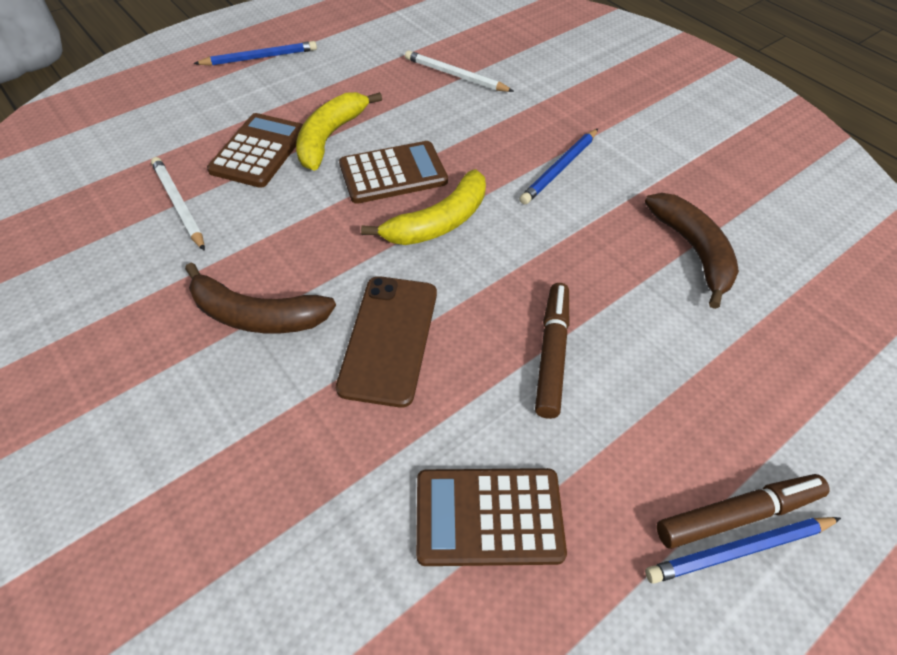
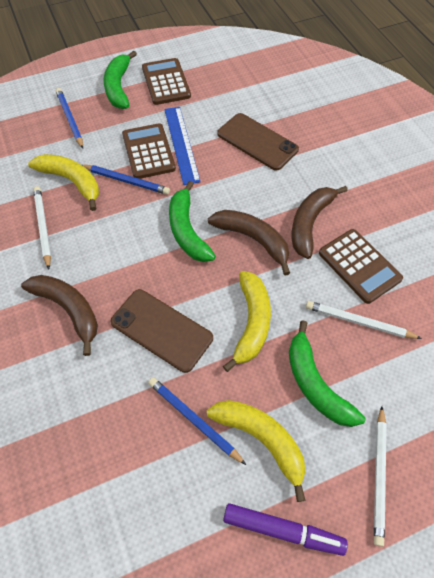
blue ruler: 0 -> 1
brown banana: 2 -> 3
brown marker: 2 -> 0
brown phone: 1 -> 2
green banana: 0 -> 3
purple marker: 0 -> 1
white pencil: 2 -> 3
yellow banana: 2 -> 3

